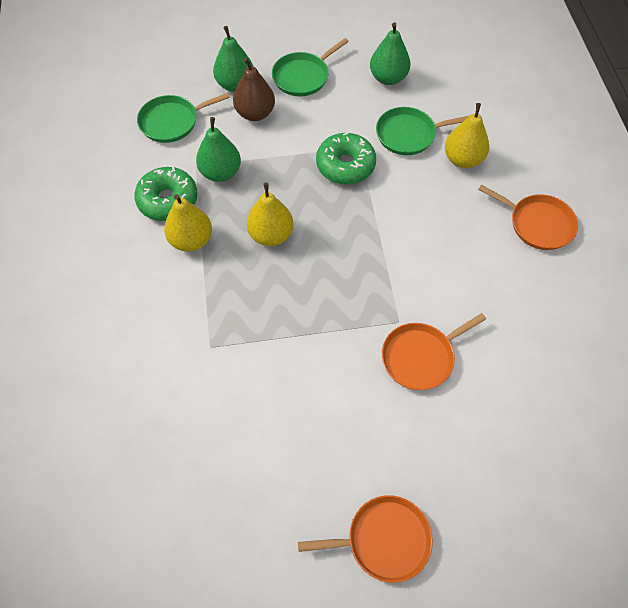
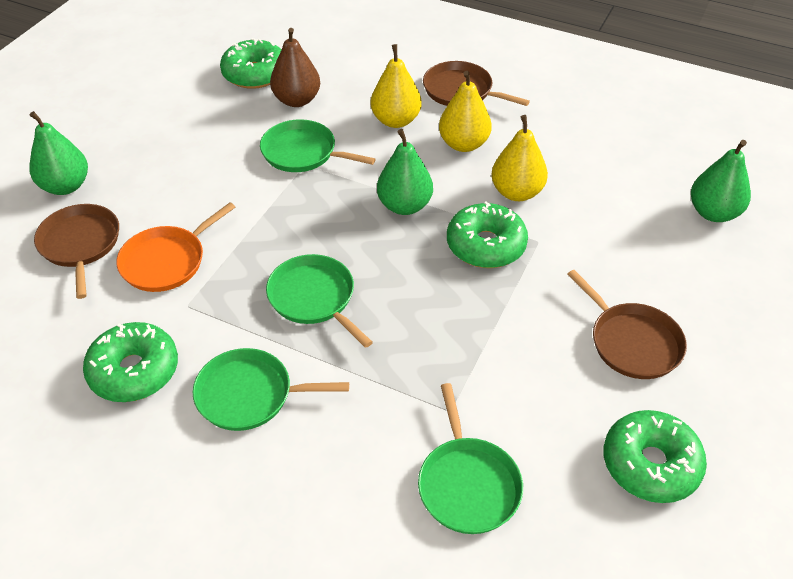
brown pan: 0 -> 3
green donut: 2 -> 4
green pan: 3 -> 4
orange pan: 3 -> 1

